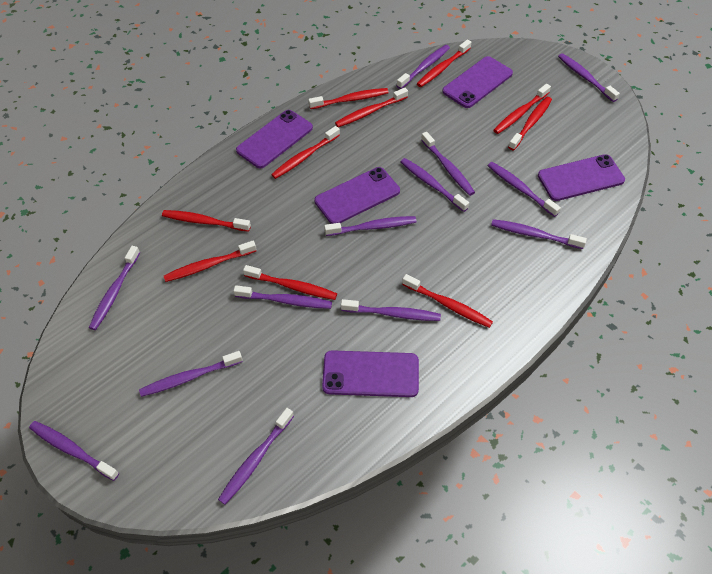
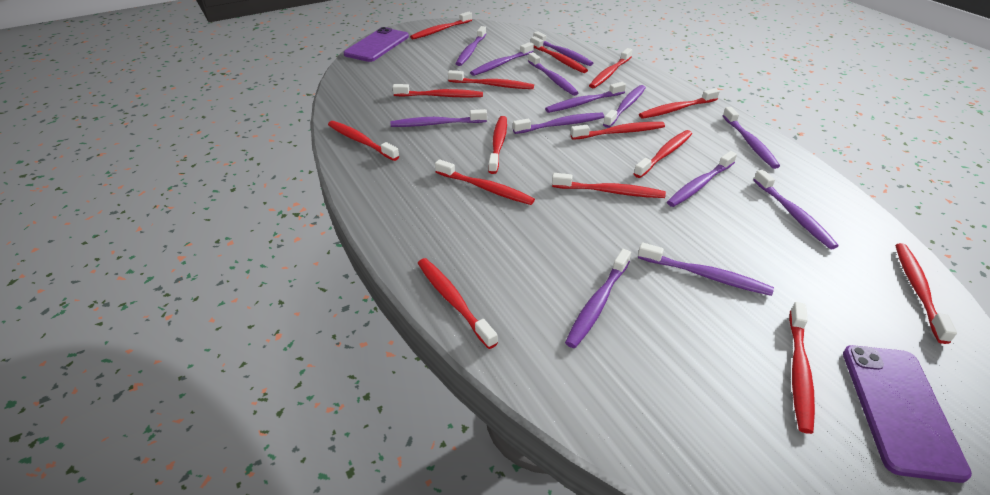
purple phone: 5 -> 2
red toothbrush: 10 -> 15

